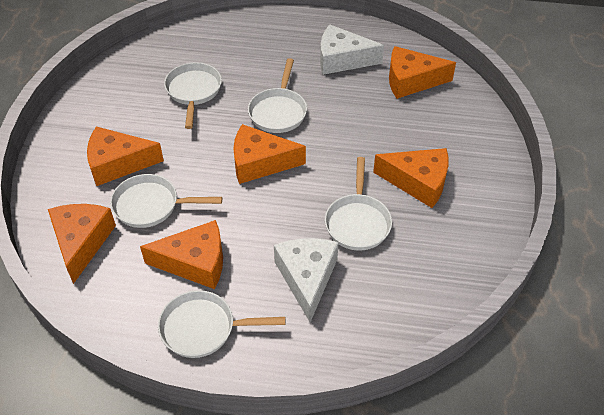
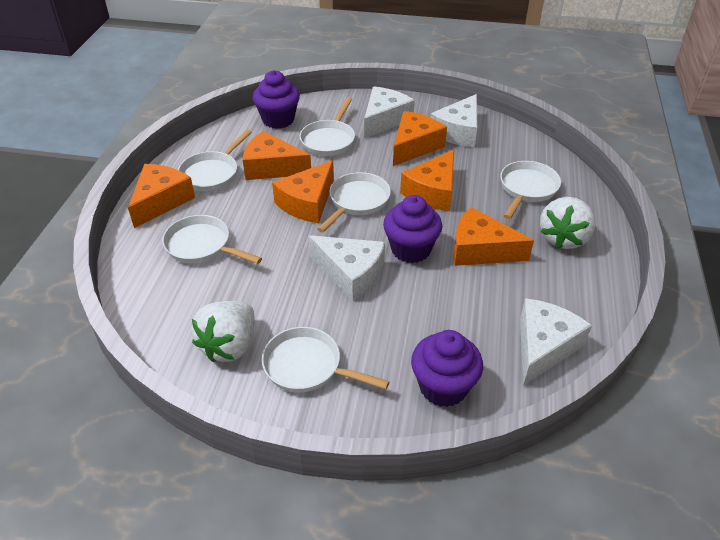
purple cupcake: 0 -> 3
white cheese: 2 -> 4
white pan: 5 -> 6
white strawberry: 0 -> 2

